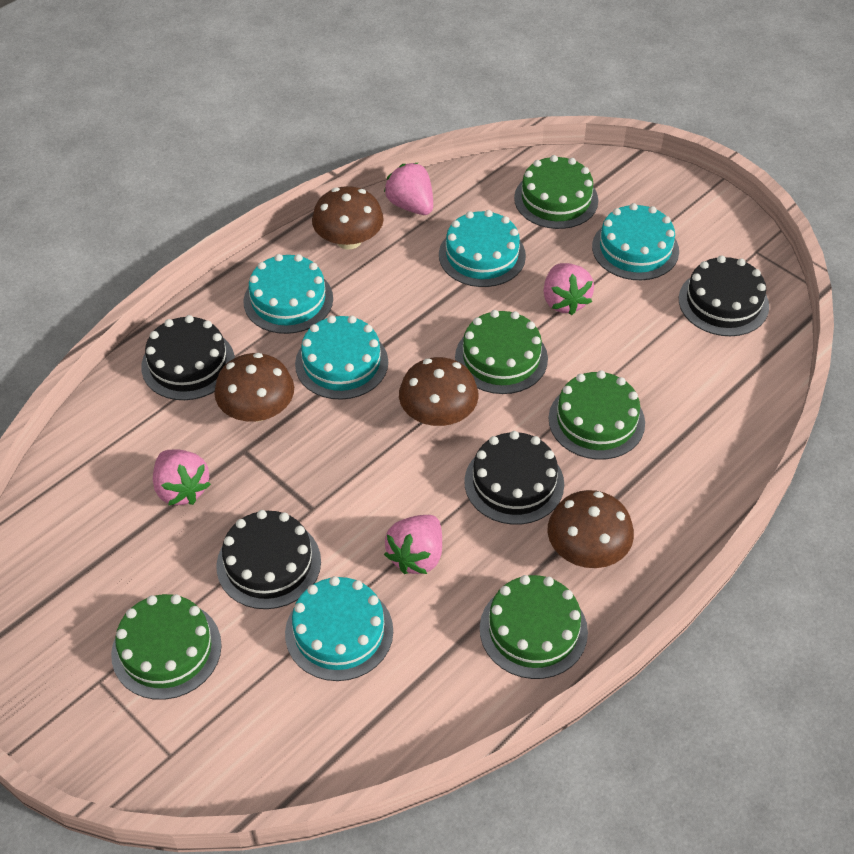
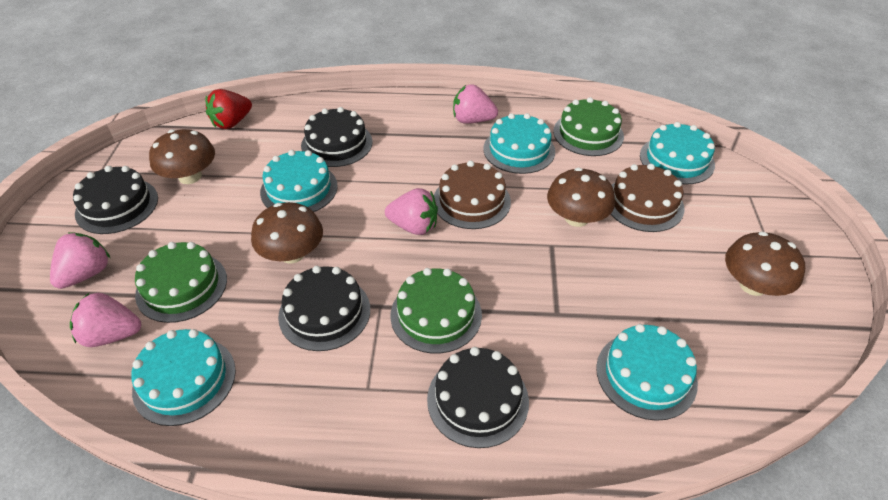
brown cake: 0 -> 2
green cake: 5 -> 3
red strawberry: 0 -> 1

